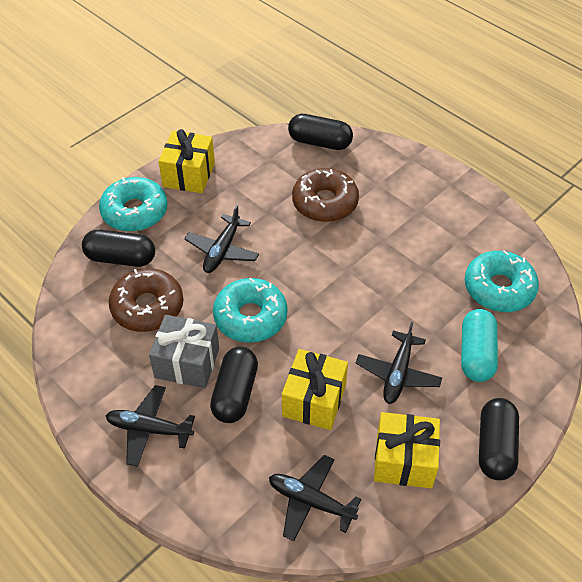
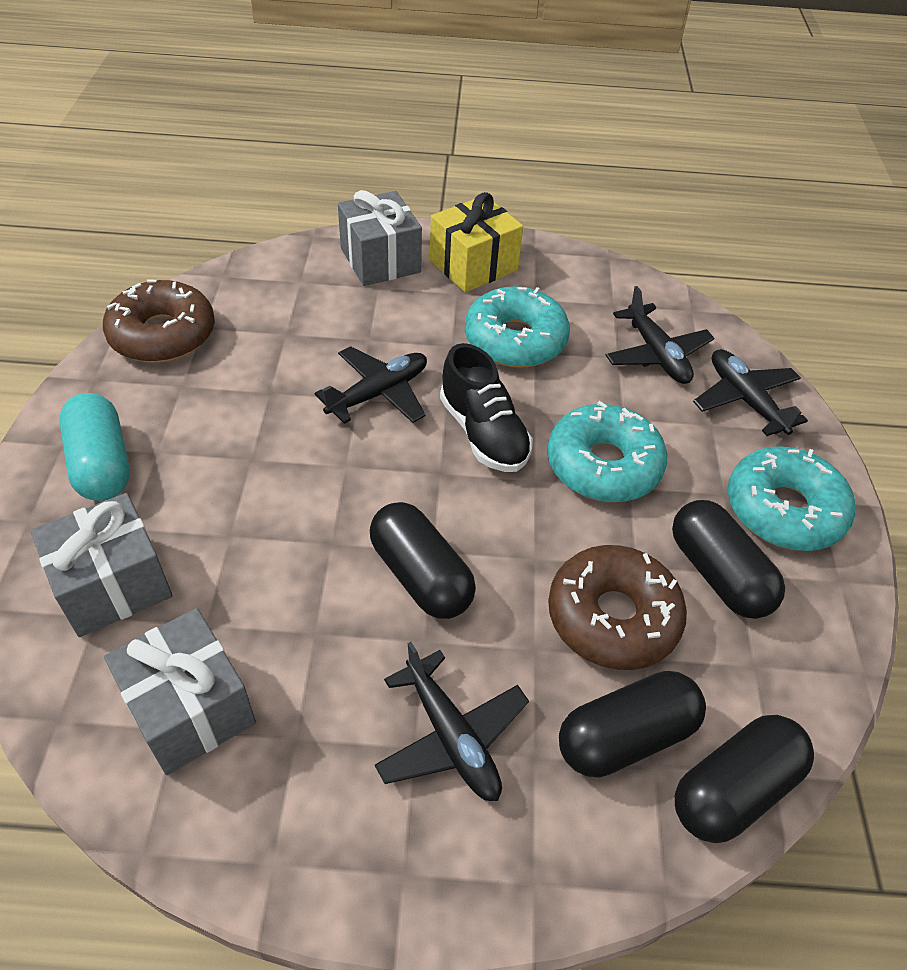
black shoe: 0 -> 1
grey gift: 1 -> 3
yellow gift: 3 -> 1

